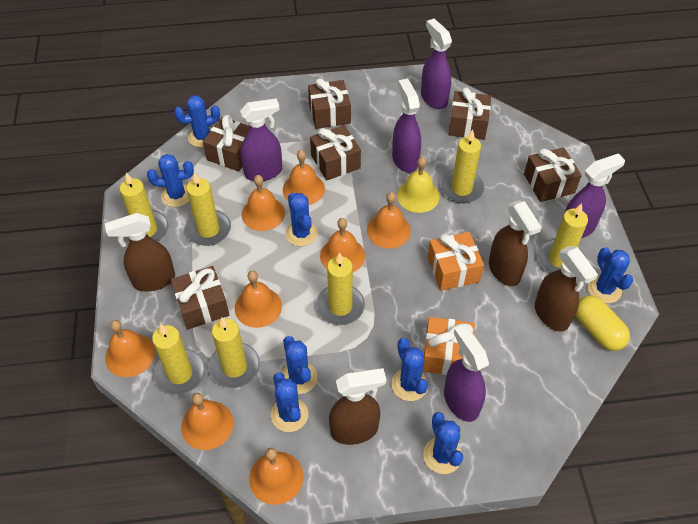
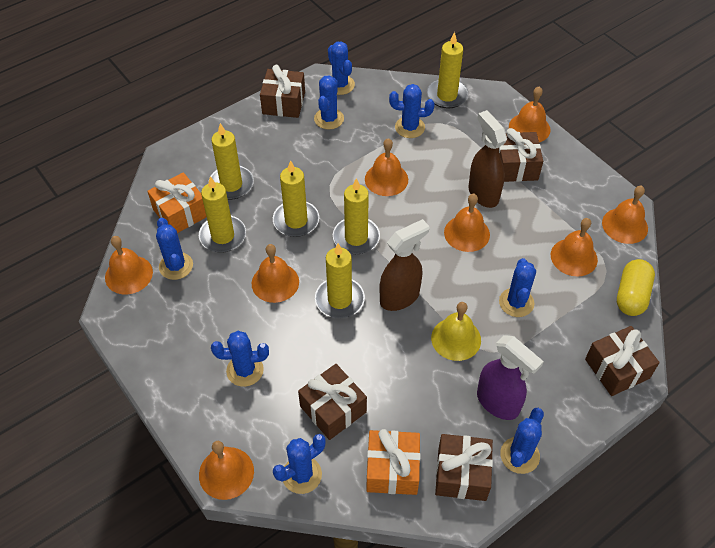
brown gift: 6 -> 5
brown spray bottle: 4 -> 2
purple spray bottle: 5 -> 1
yellow candle: 7 -> 6

